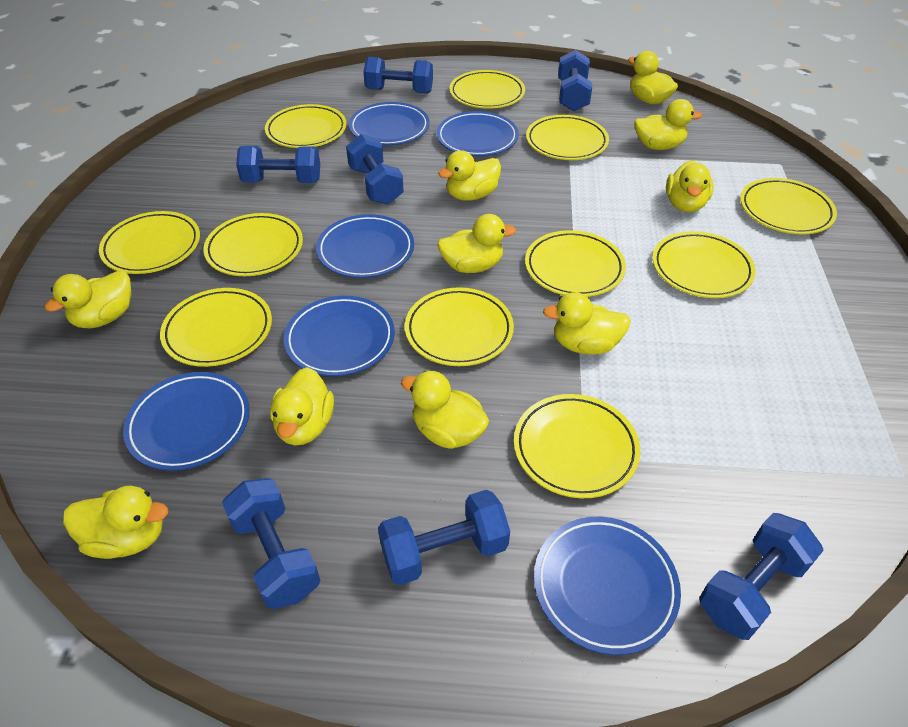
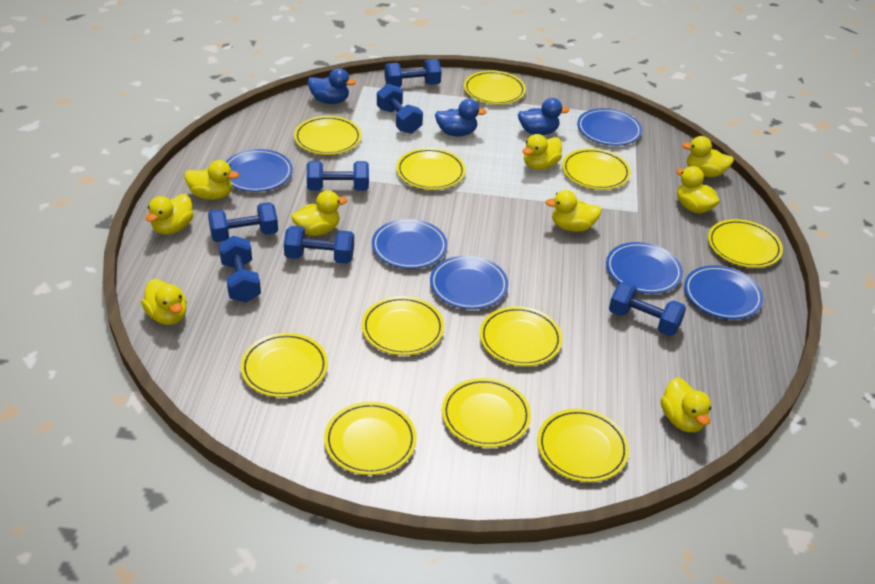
blue duck: 0 -> 3
yellow duck: 10 -> 9

